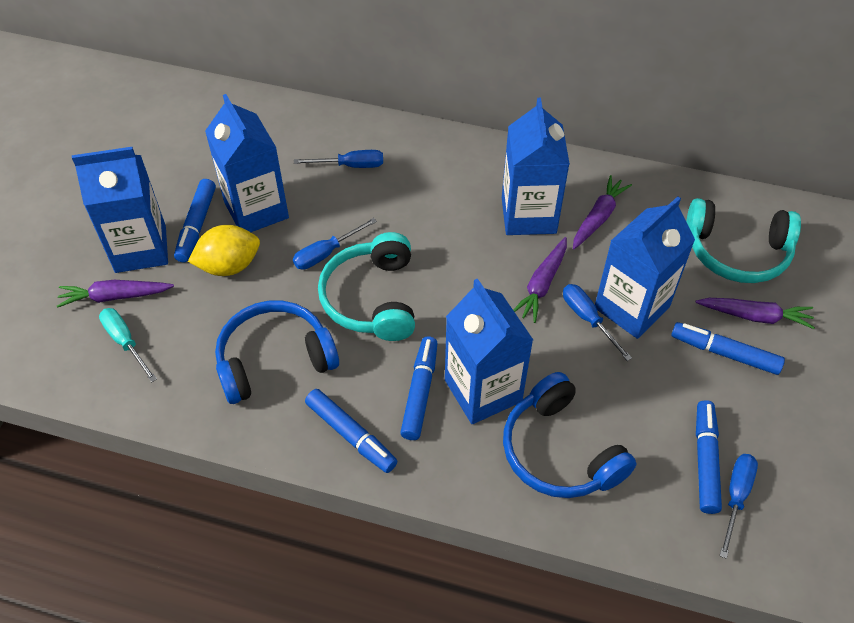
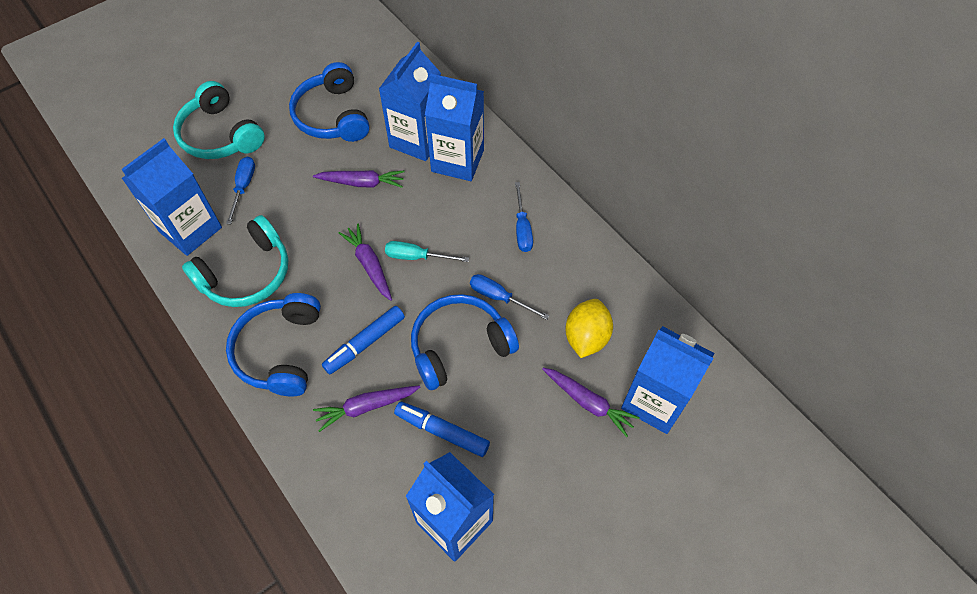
blue headphones: 2 -> 3
blue marker: 5 -> 2
blue screwdriver: 4 -> 3

